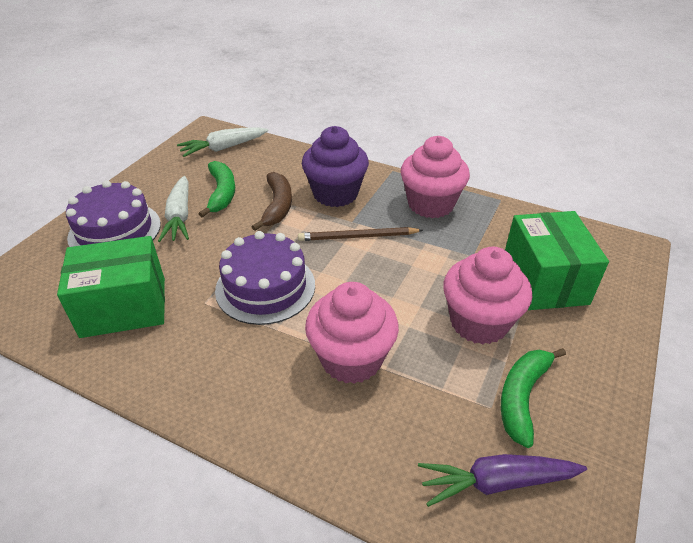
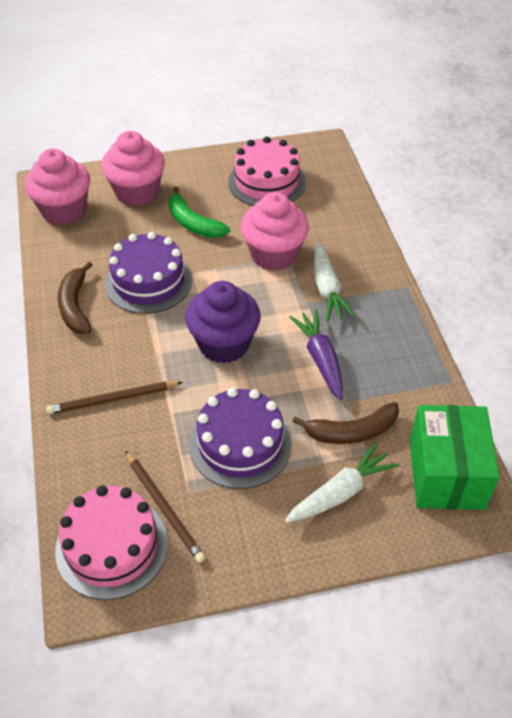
brown banana: 1 -> 2
brown pencil: 1 -> 2
green banana: 2 -> 1
green box: 2 -> 1
pink cake: 0 -> 2

